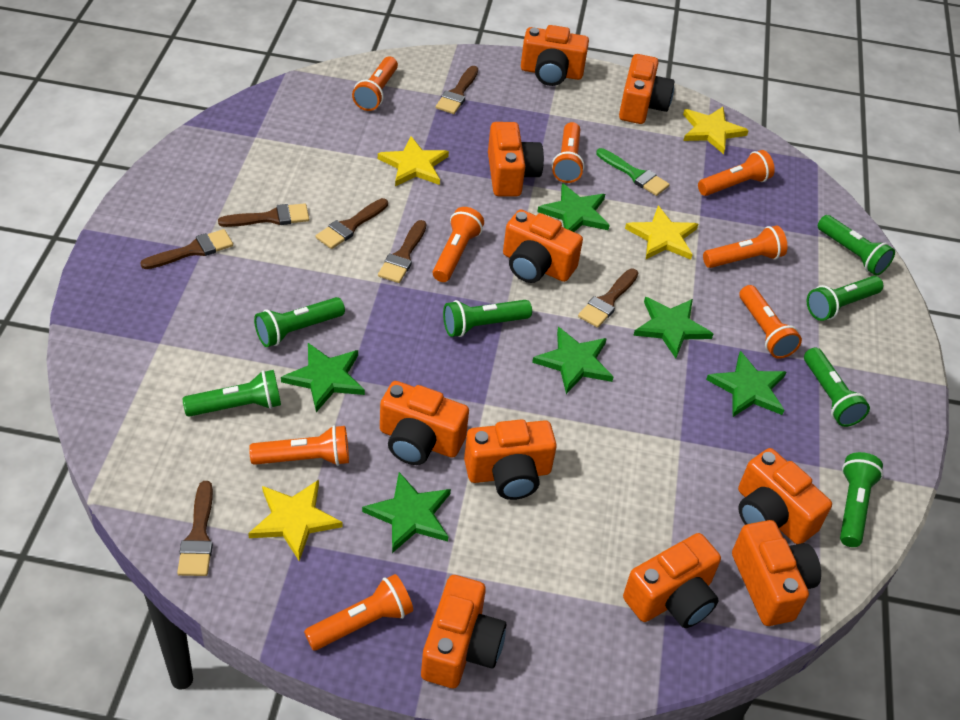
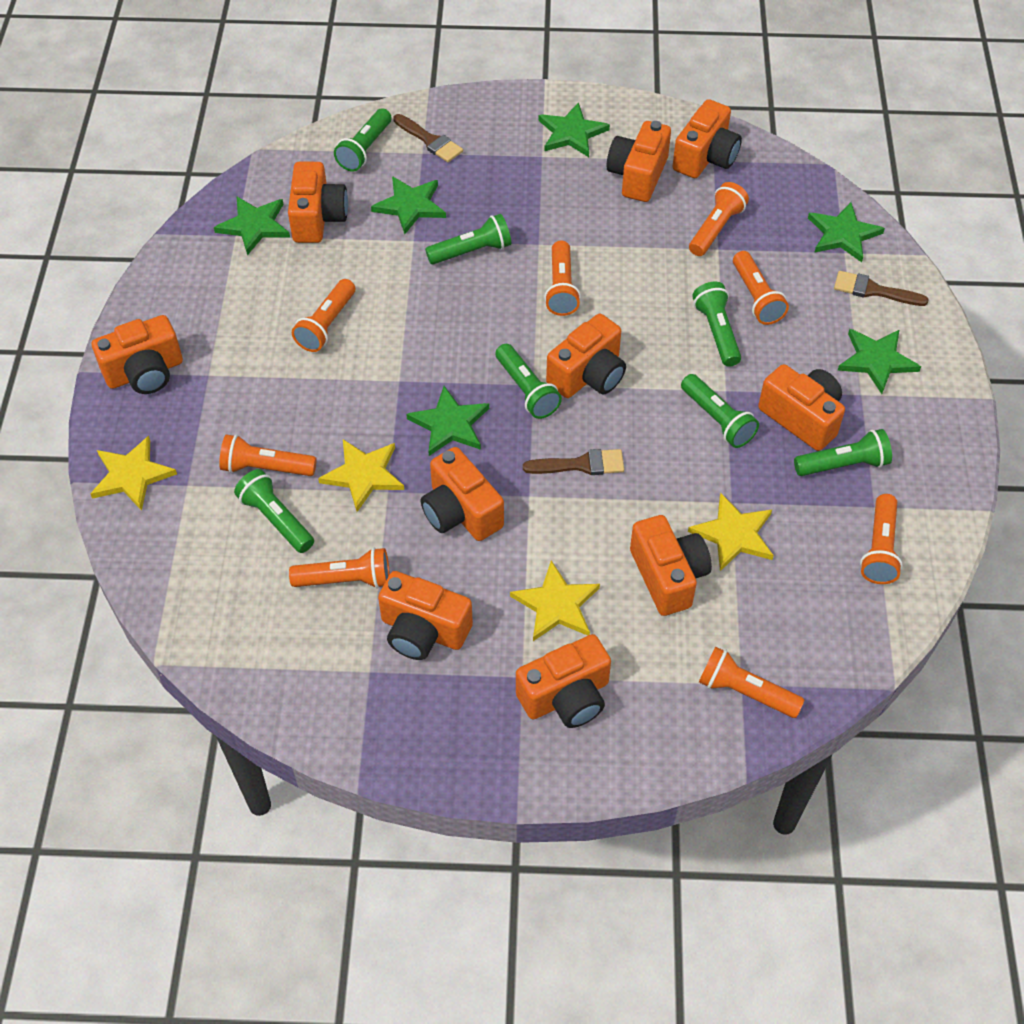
brown brush: 7 -> 3
green brush: 1 -> 0

